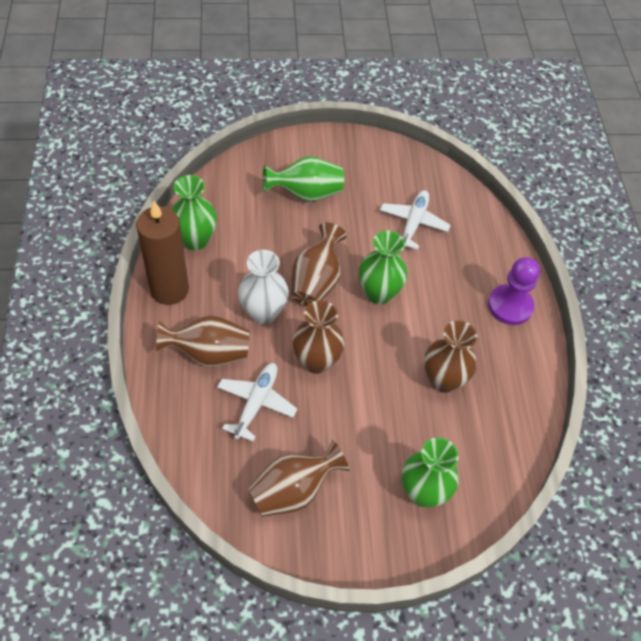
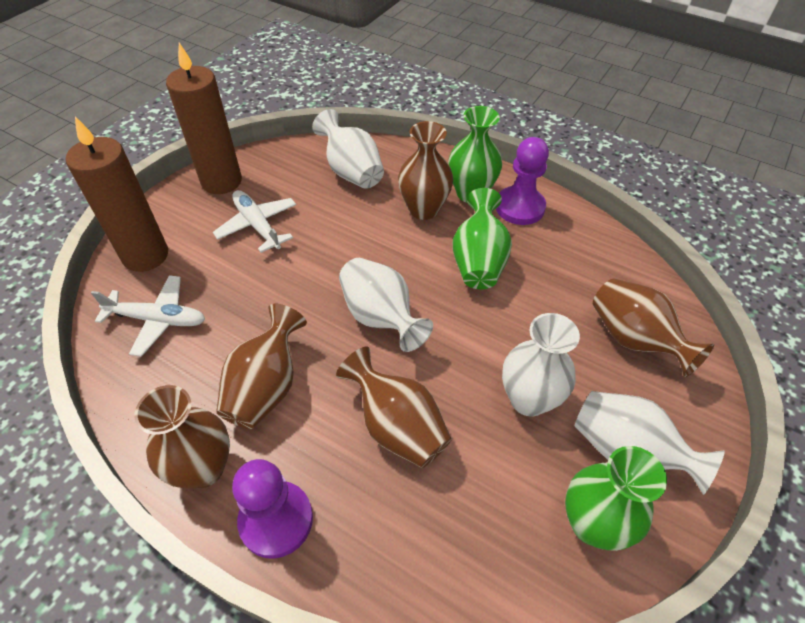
brown candle: 1 -> 2
green vase: 4 -> 3
purple pawn: 1 -> 2
white vase: 1 -> 4

